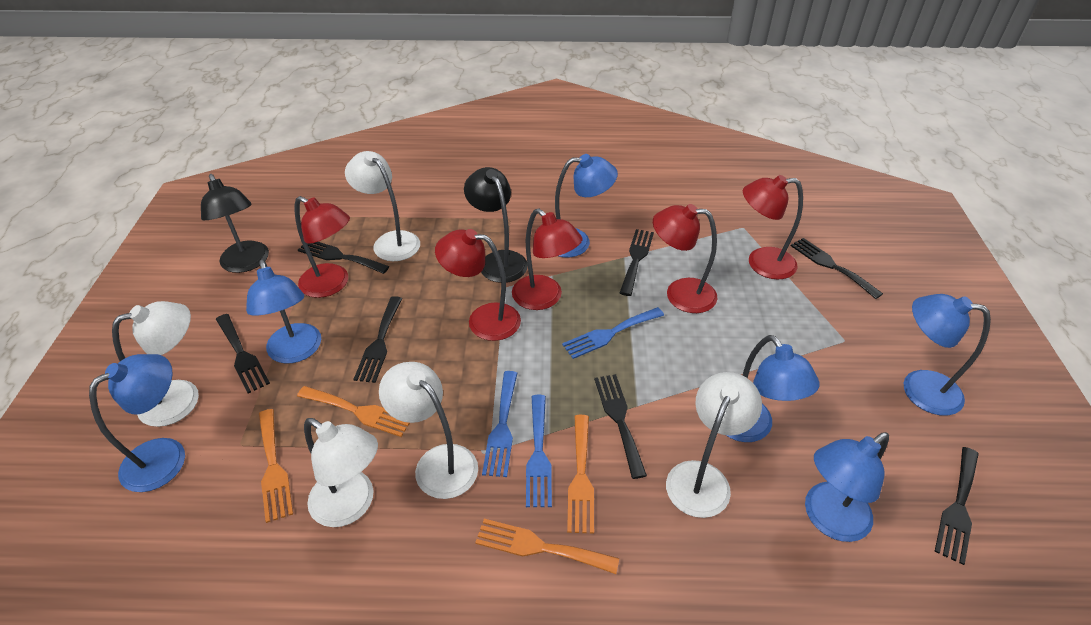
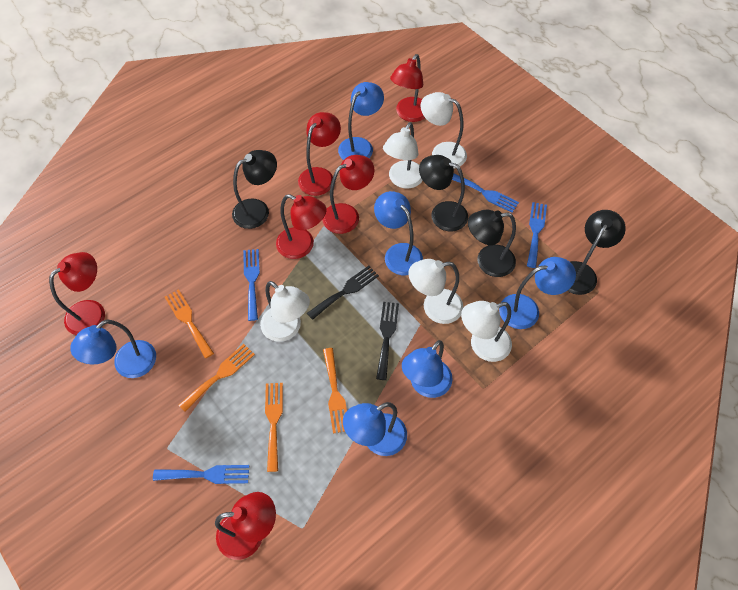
black fork: 7 -> 2
black lamp: 2 -> 4
blue fork: 3 -> 4
red lamp: 5 -> 6

